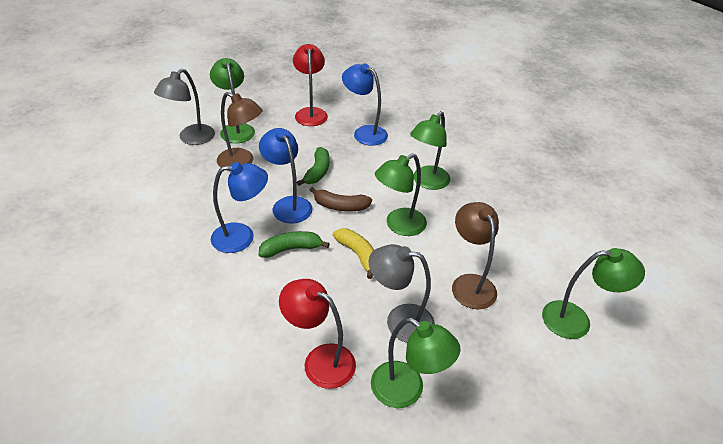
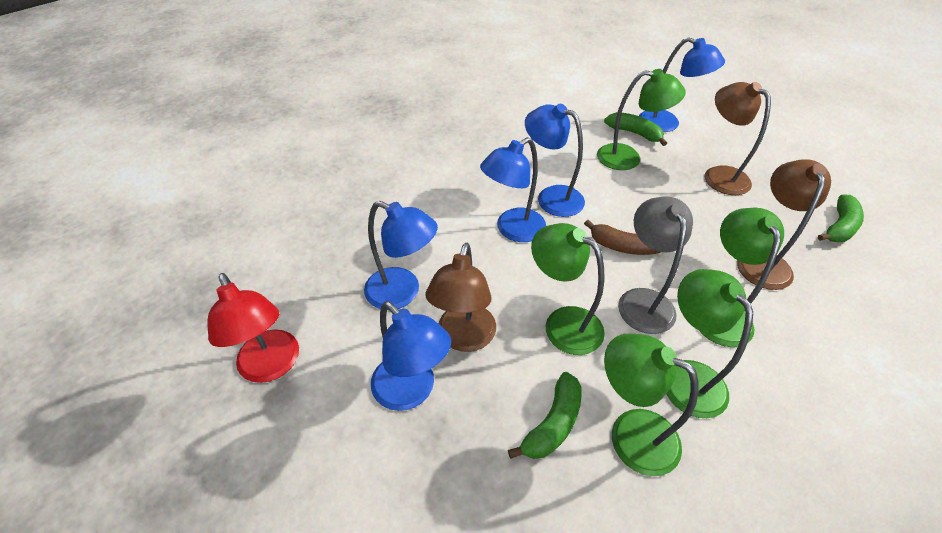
blue lamp: 3 -> 5
brown lamp: 2 -> 3
green banana: 2 -> 3
grey lamp: 2 -> 1
red lamp: 2 -> 1
yellow banana: 1 -> 0

